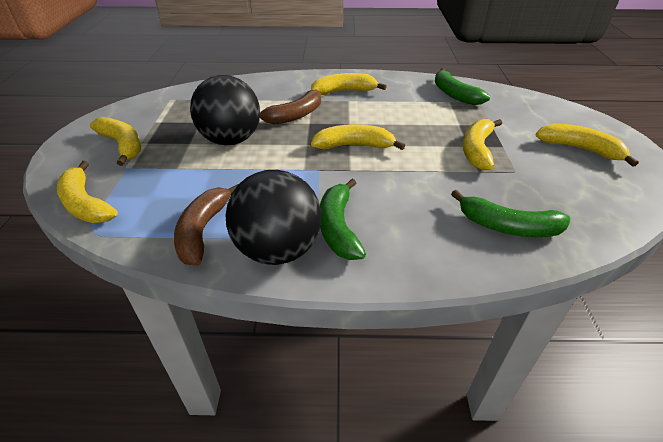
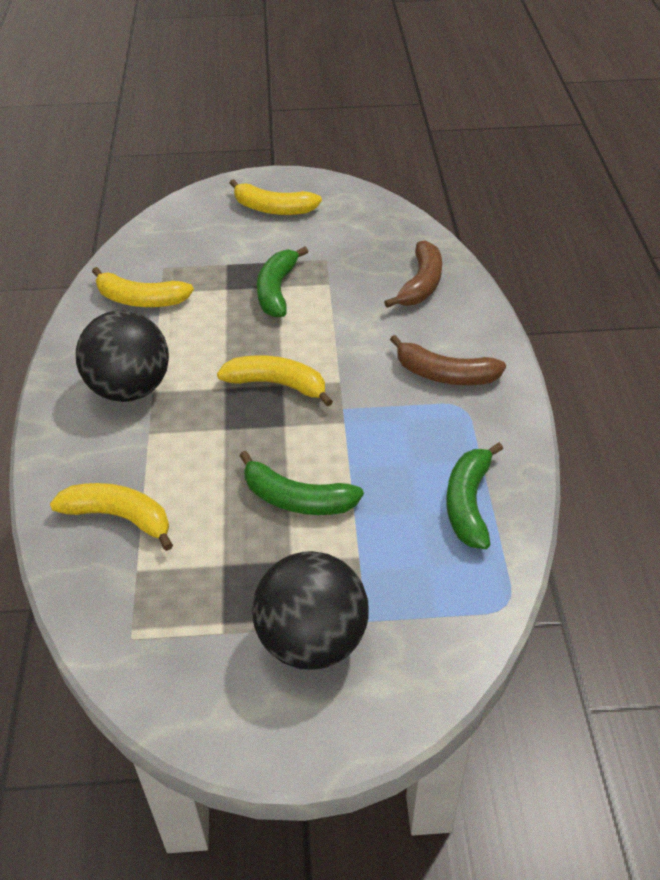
yellow banana: 6 -> 4

